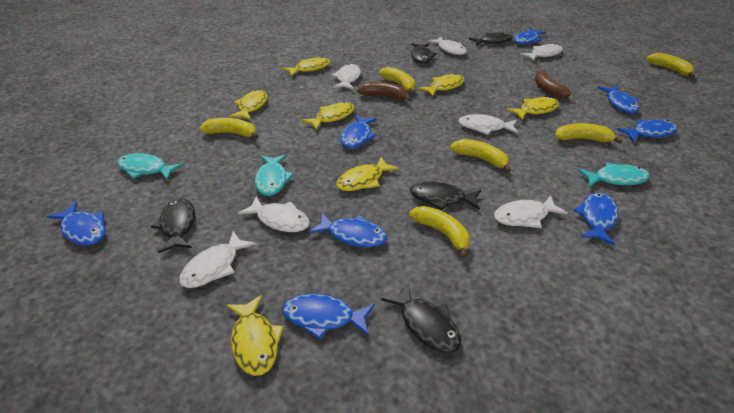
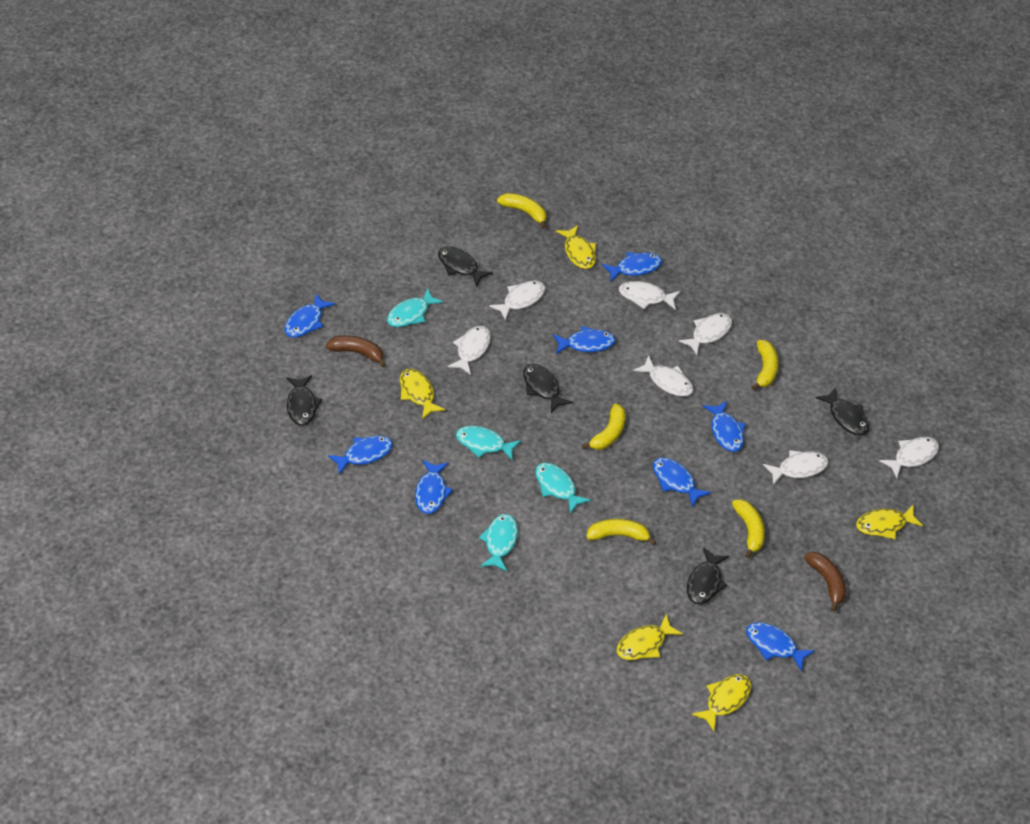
turquoise fish: 3 -> 4
yellow banana: 6 -> 5
yellow fish: 7 -> 5

